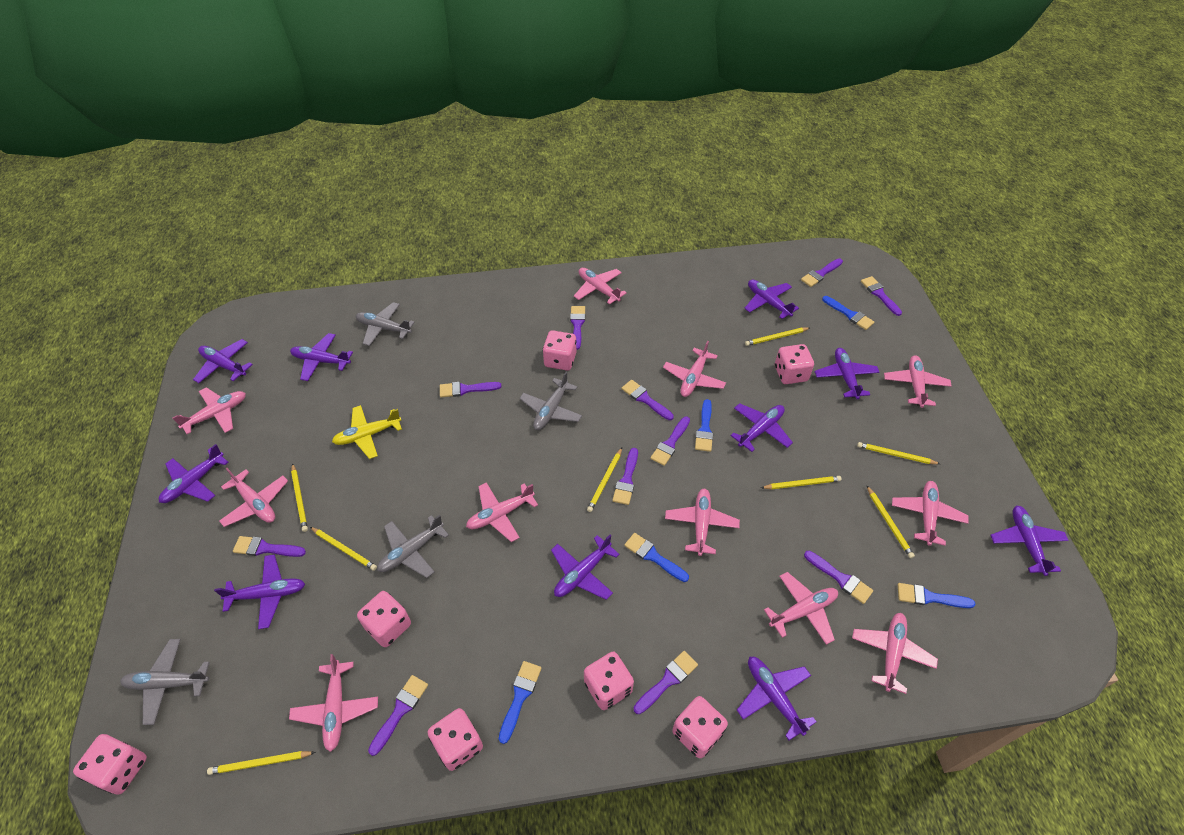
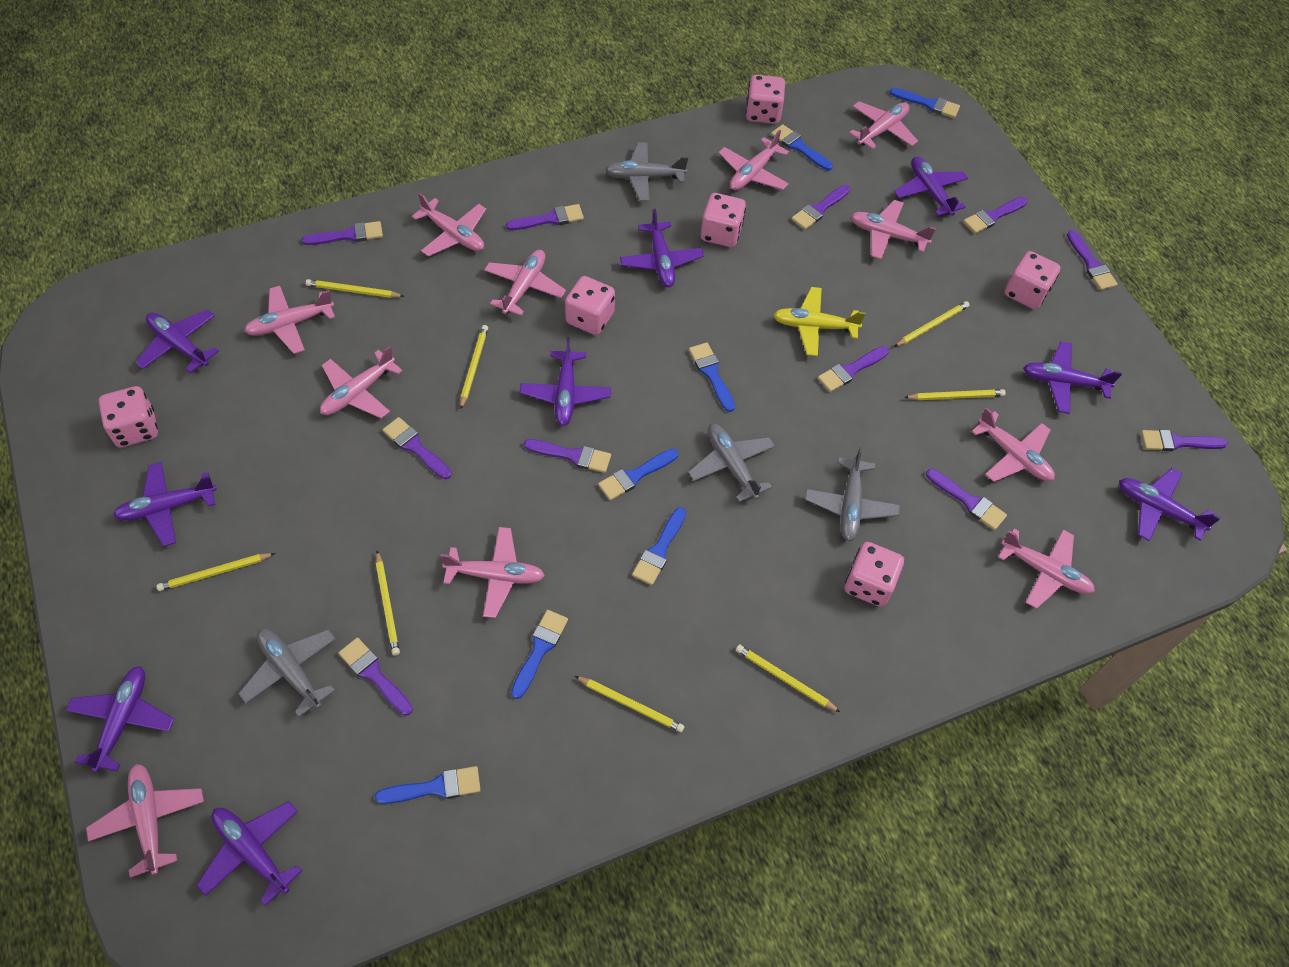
blue brush: 5 -> 7
pink dice: 7 -> 6
purple plane: 10 -> 9

